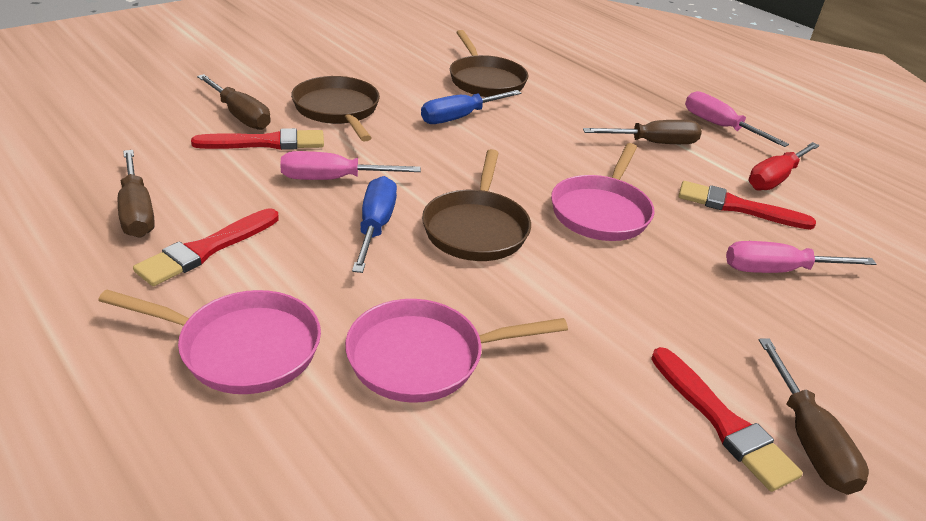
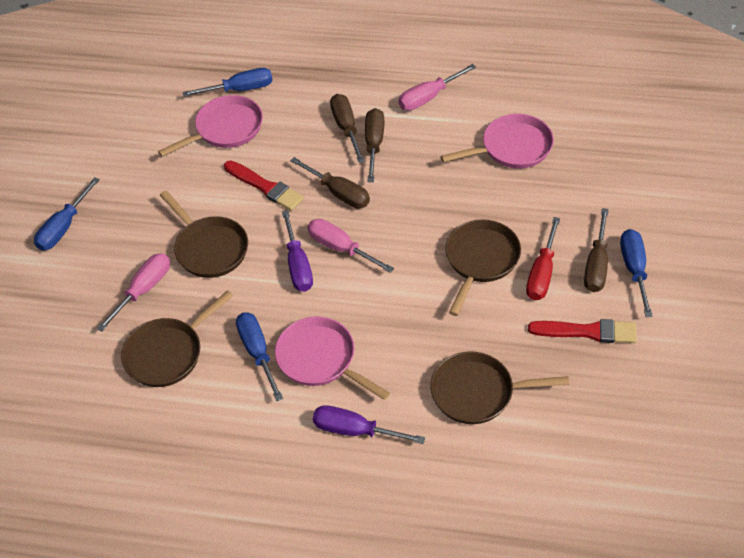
blue screwdriver: 2 -> 4
brown pan: 3 -> 4
purple screwdriver: 0 -> 2
red brush: 4 -> 2

